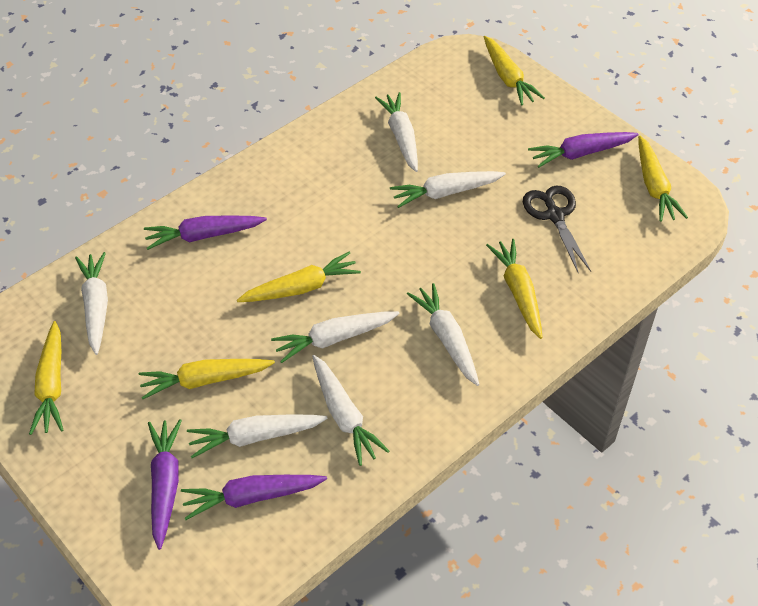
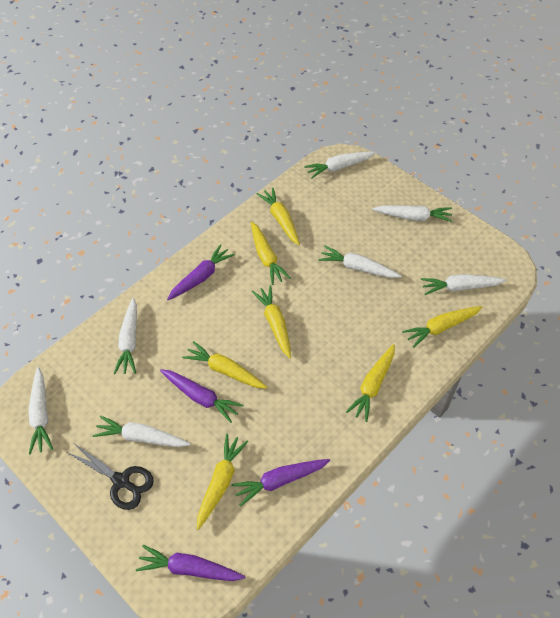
yellow carrot: 6 -> 7

